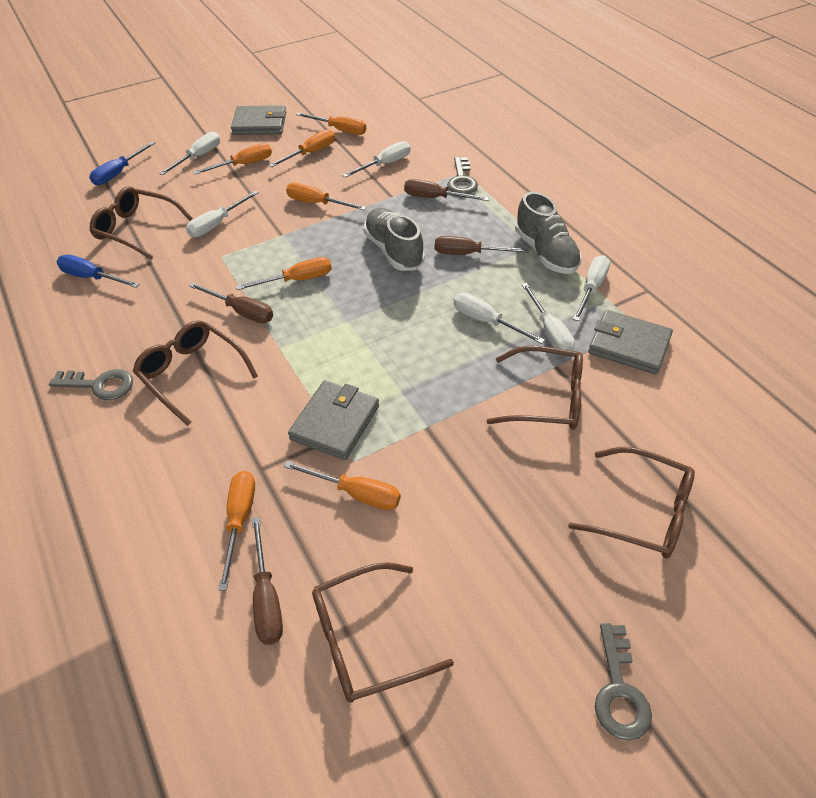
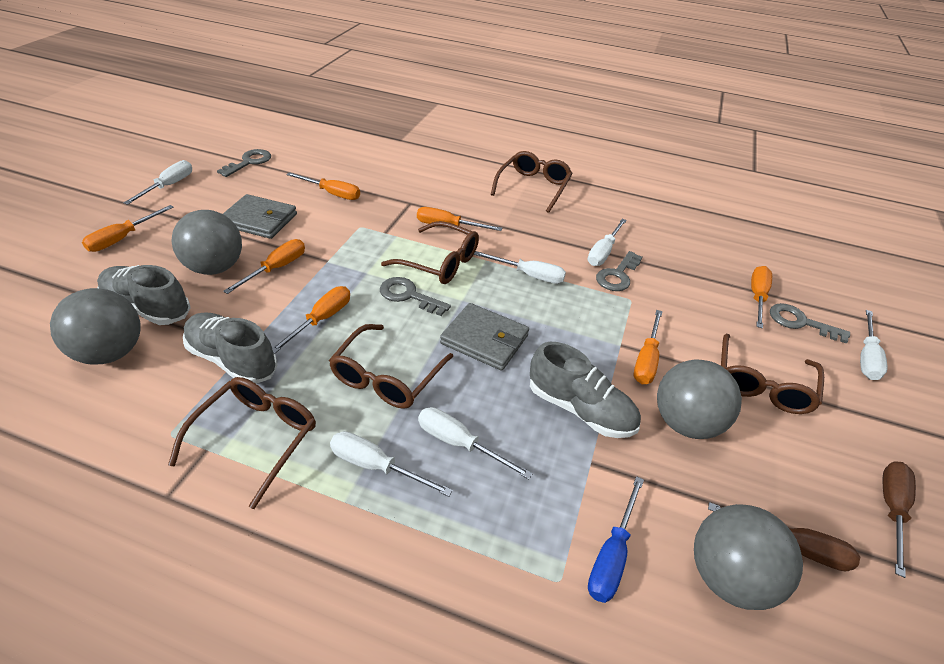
blue screwdriver: 2 -> 1
brown screwdriver: 4 -> 2
grey ball: 0 -> 4
grey key: 3 -> 4
grey shoe: 2 -> 3
grey wallet: 3 -> 2

